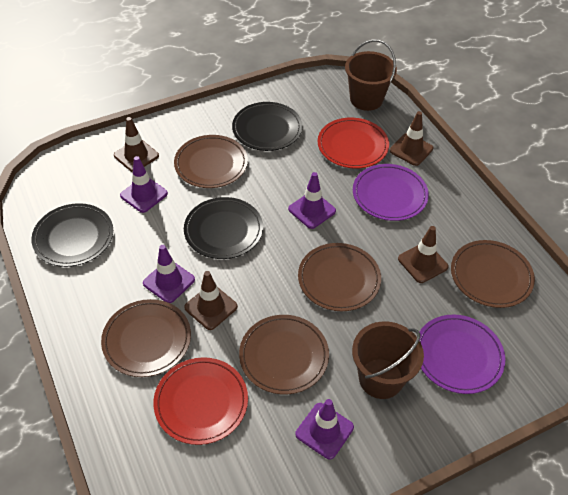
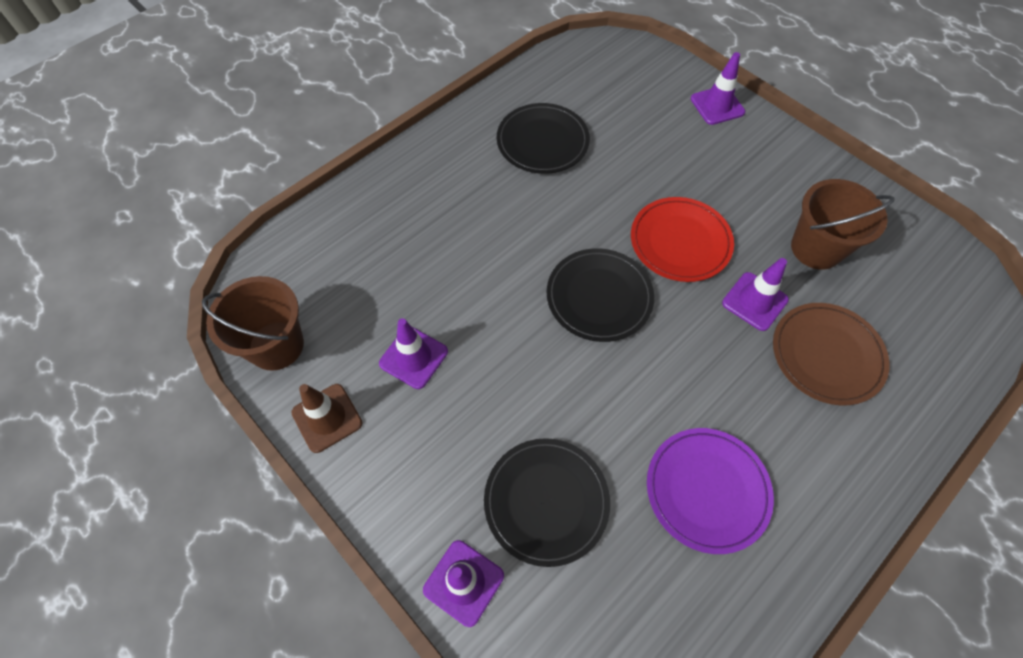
brown plate: 5 -> 1
brown traffic cone: 4 -> 1
purple plate: 2 -> 1
red plate: 2 -> 1

